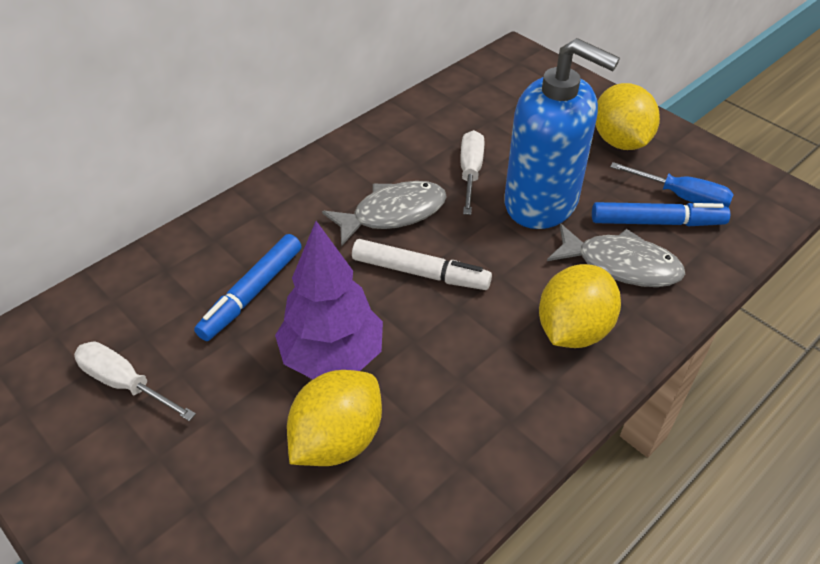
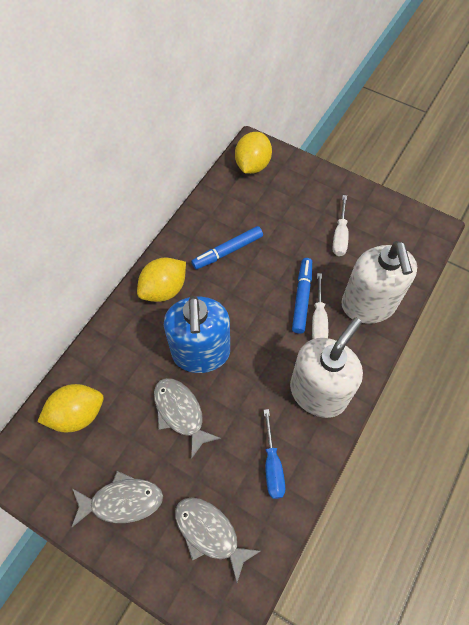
grey fish: 2 -> 3
purple tree: 1 -> 0
white marker: 1 -> 0
white soap dispenser: 0 -> 2

